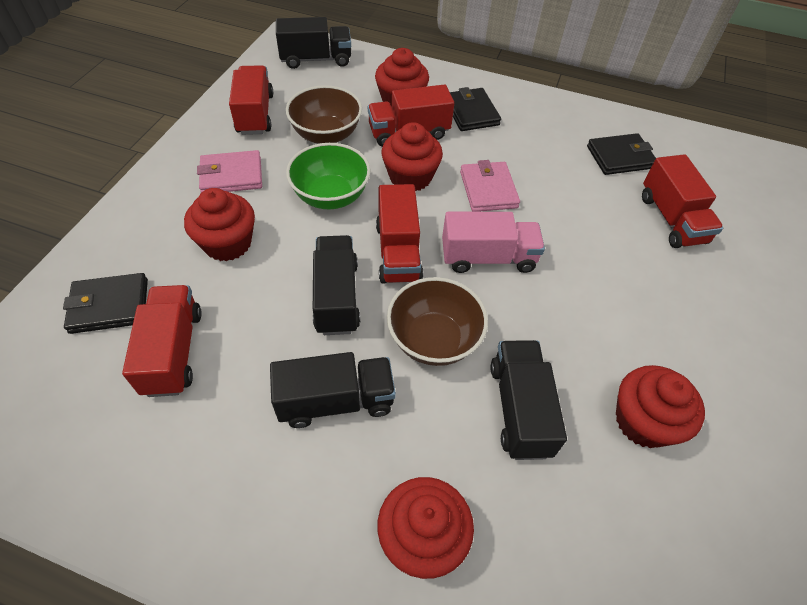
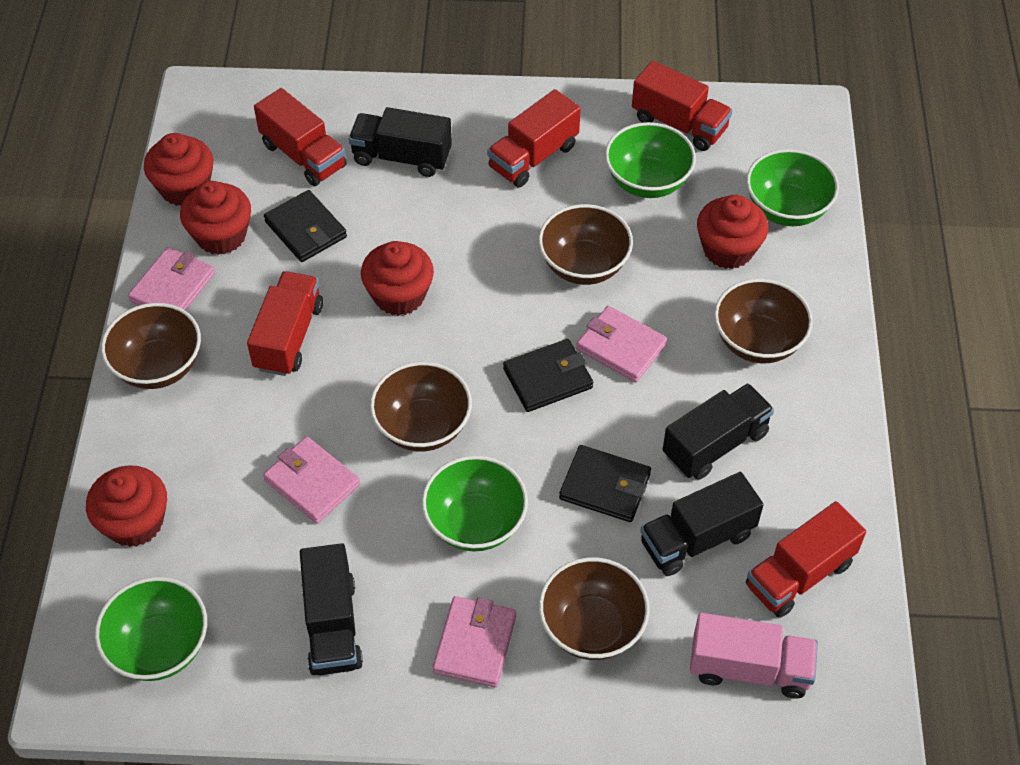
brown bowl: 2 -> 5
green bowl: 1 -> 4
pink wallet: 2 -> 4

